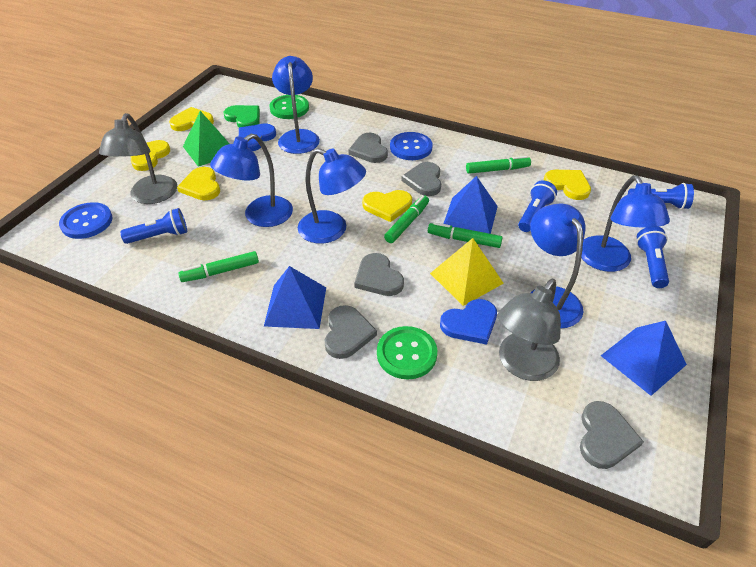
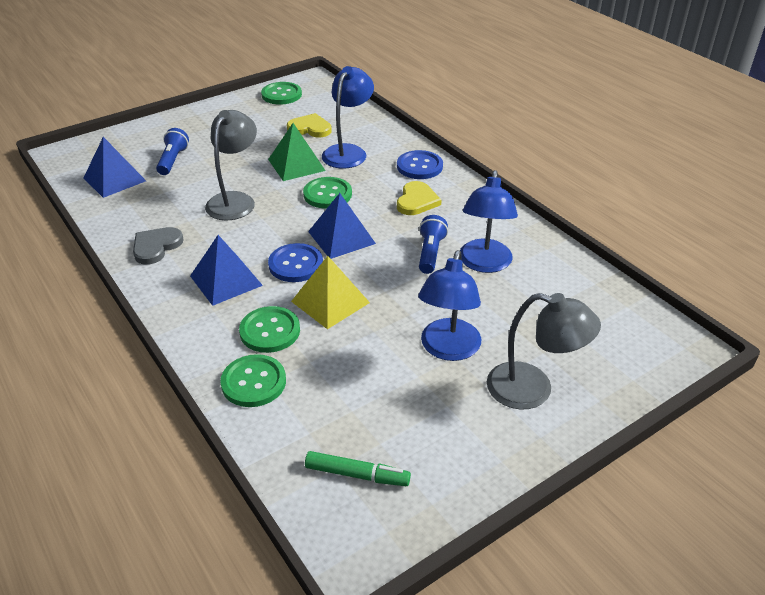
blue flashlight: 4 -> 2
blue heart: 2 -> 0
blue lamp: 5 -> 3
green button: 2 -> 4
green heart: 1 -> 0
green marker: 4 -> 1
grey heart: 5 -> 1
yellow heart: 5 -> 2

